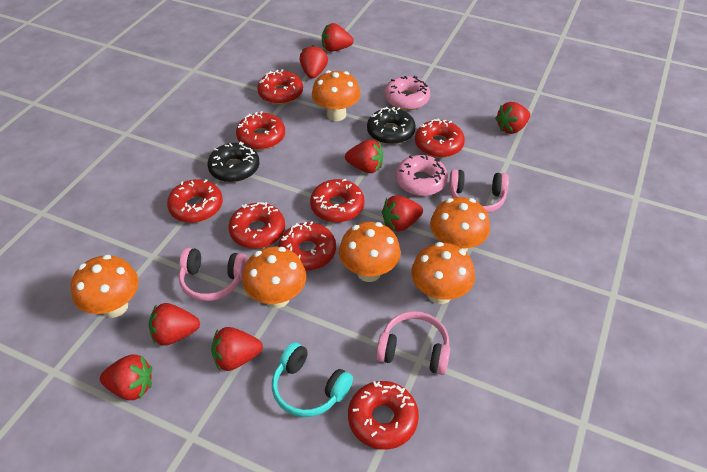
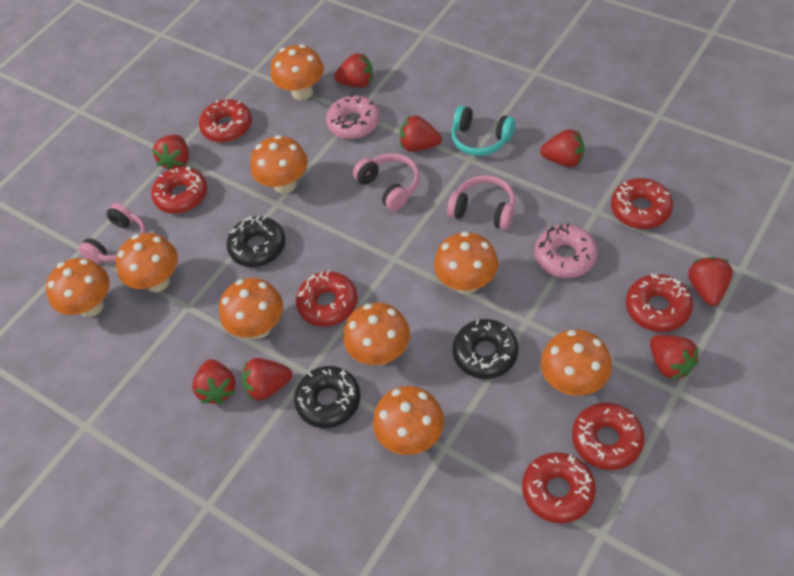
black donut: 2 -> 3
orange mushroom: 6 -> 9
red donut: 8 -> 7

